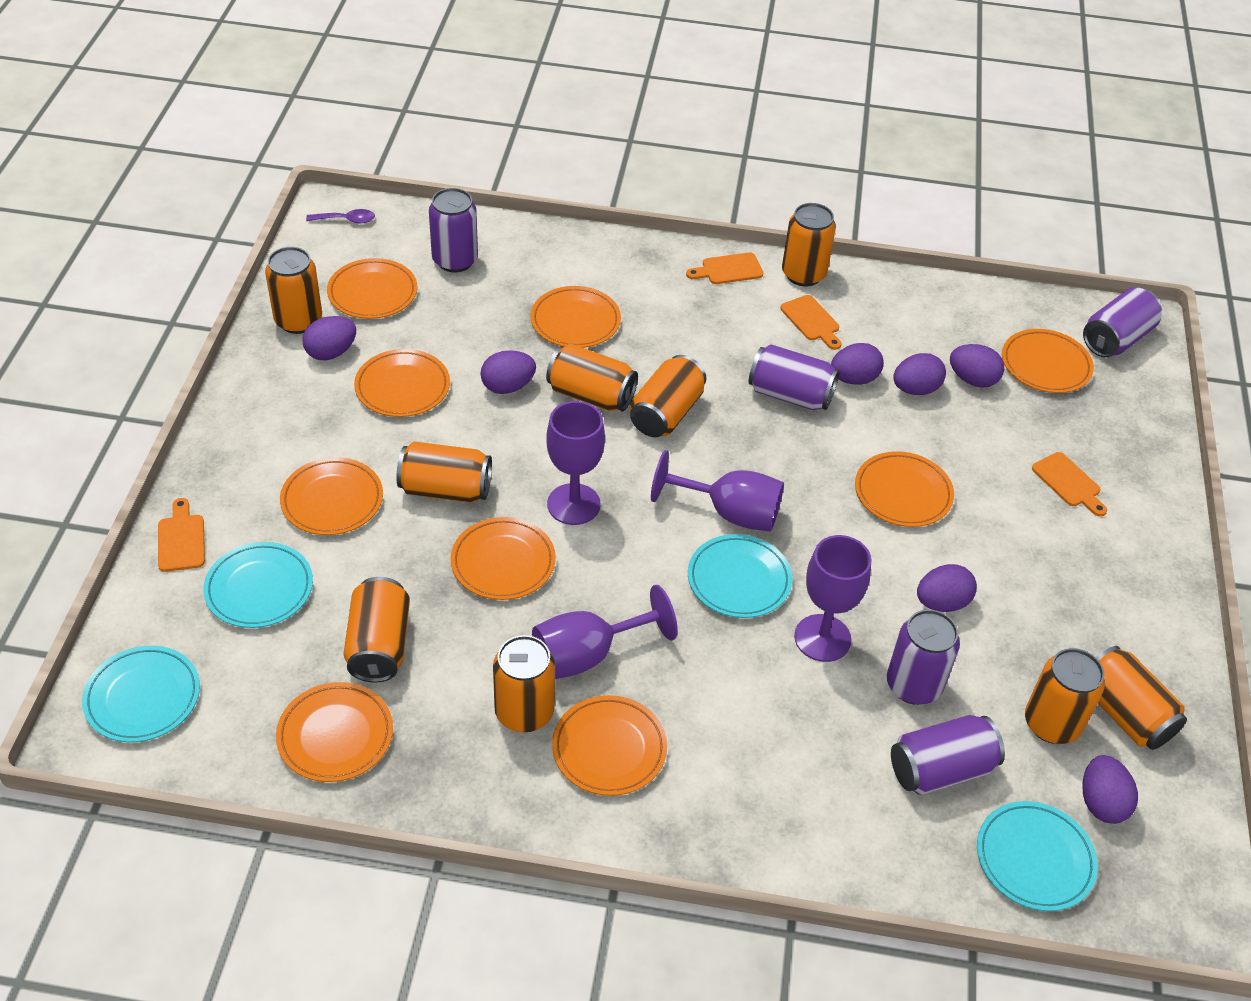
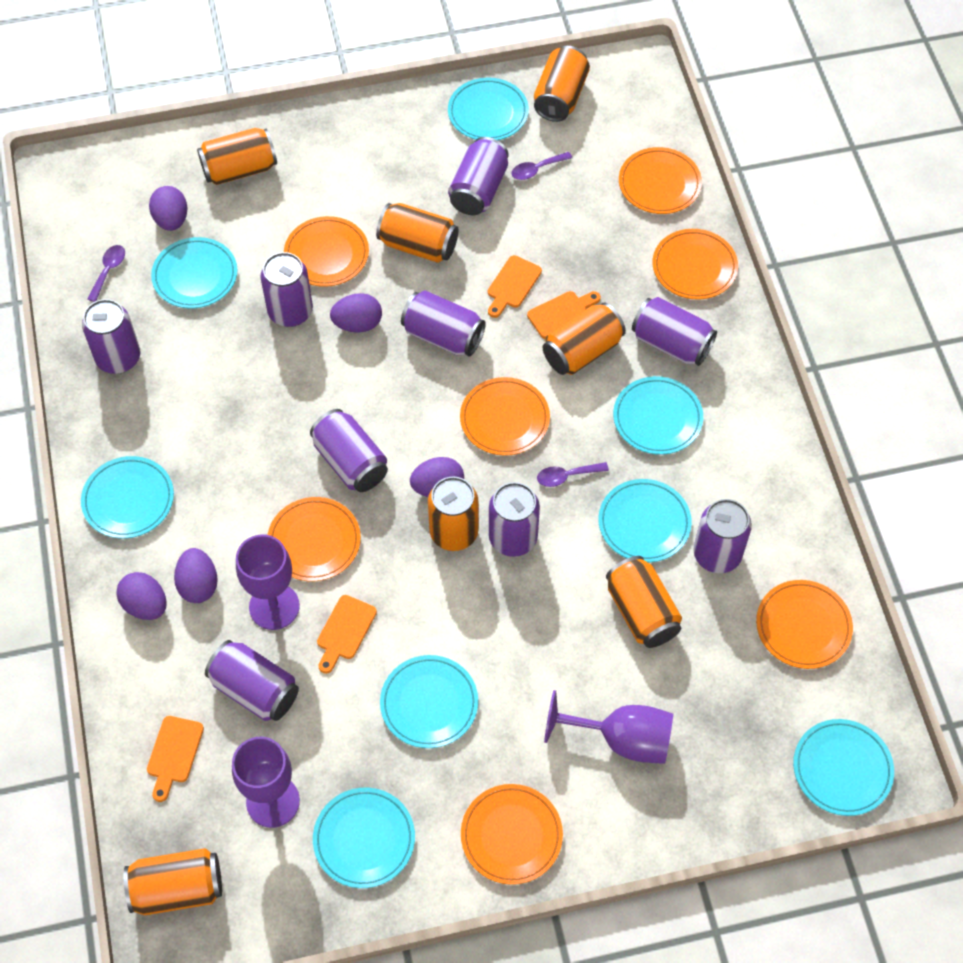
orange can: 9 -> 7
orange plate: 9 -> 7
purple can: 5 -> 9
purple egg: 7 -> 5
purple goblet: 4 -> 3
purple spoon: 1 -> 3
turquoise plate: 4 -> 8

